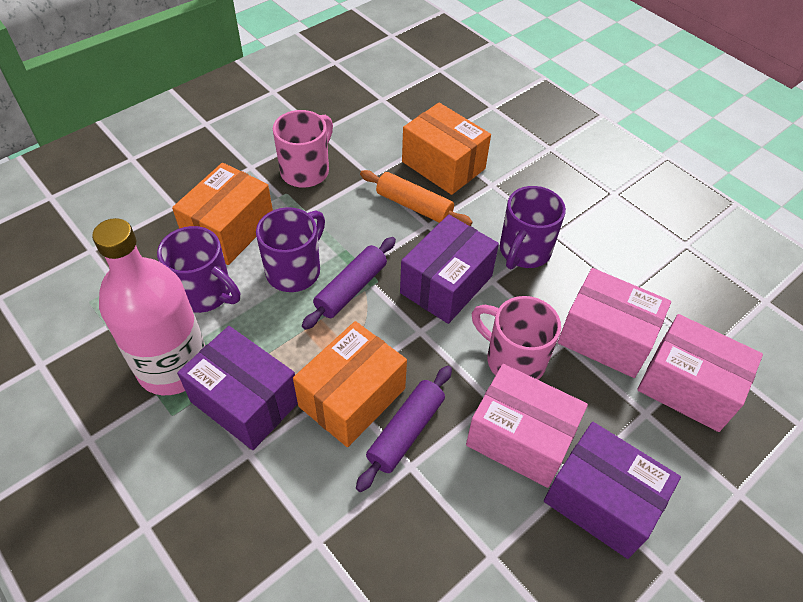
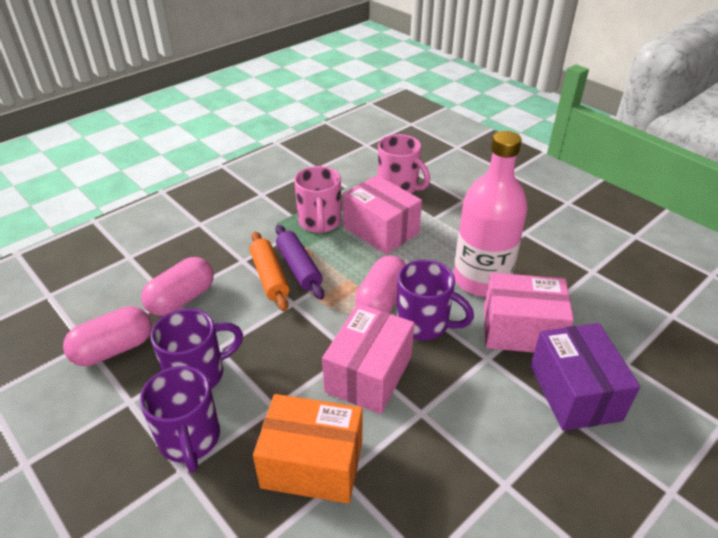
orange box: 3 -> 1
pink capsule: 0 -> 3
purple box: 3 -> 1
purple rolling pin: 2 -> 1

